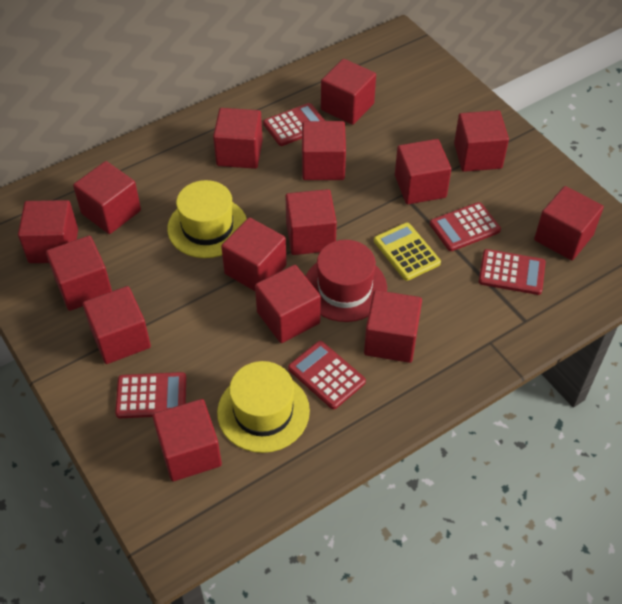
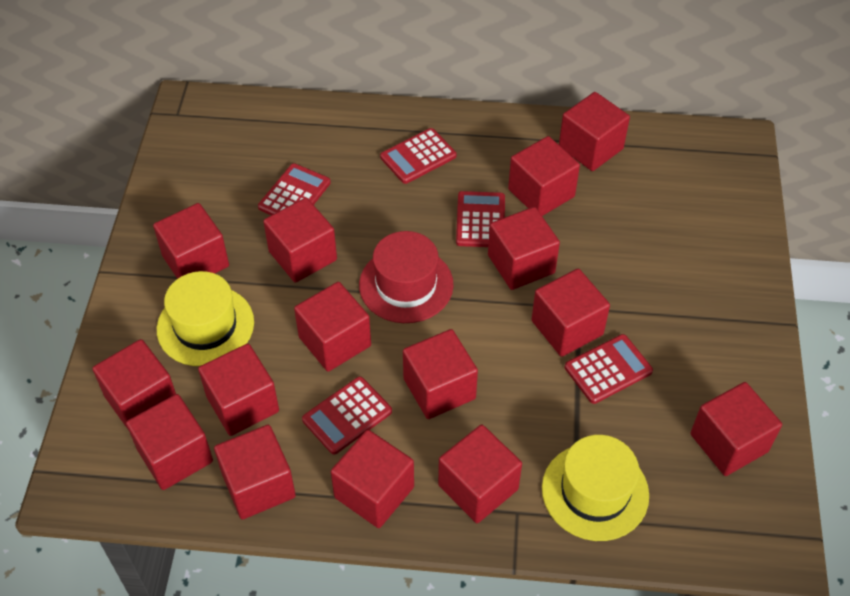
yellow calculator: 1 -> 0

